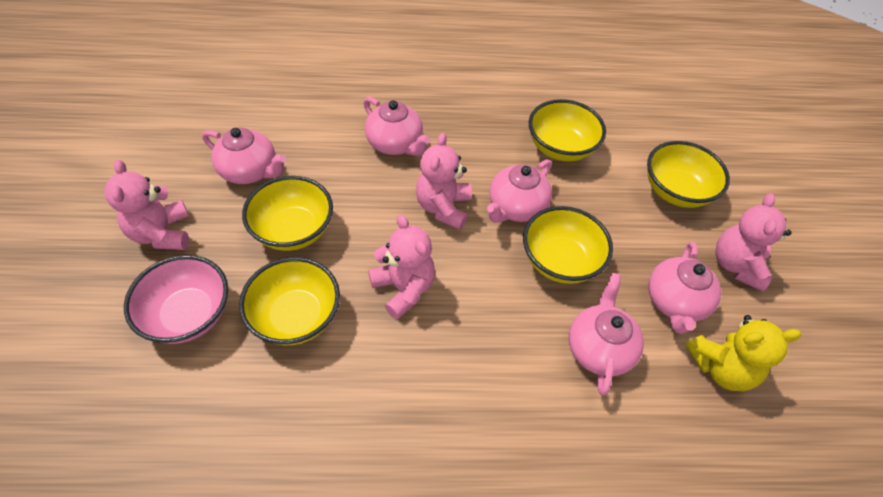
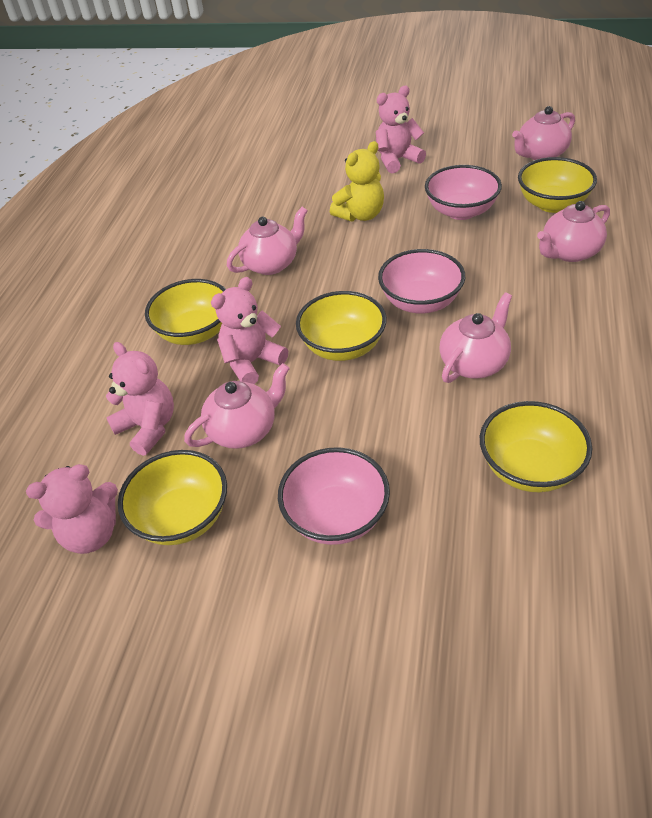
pink bowl: 1 -> 3

